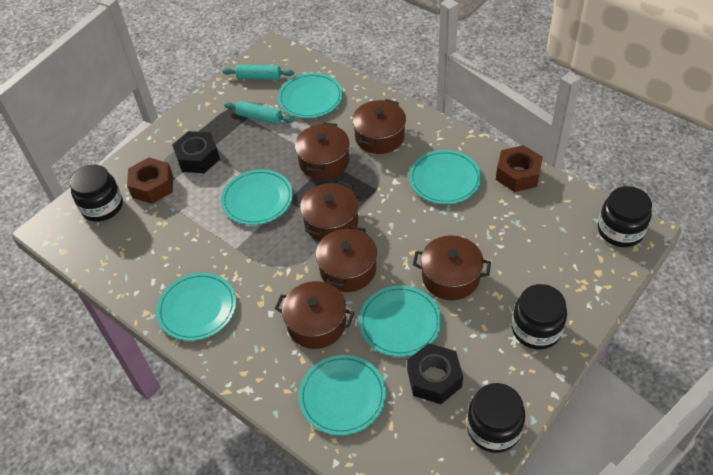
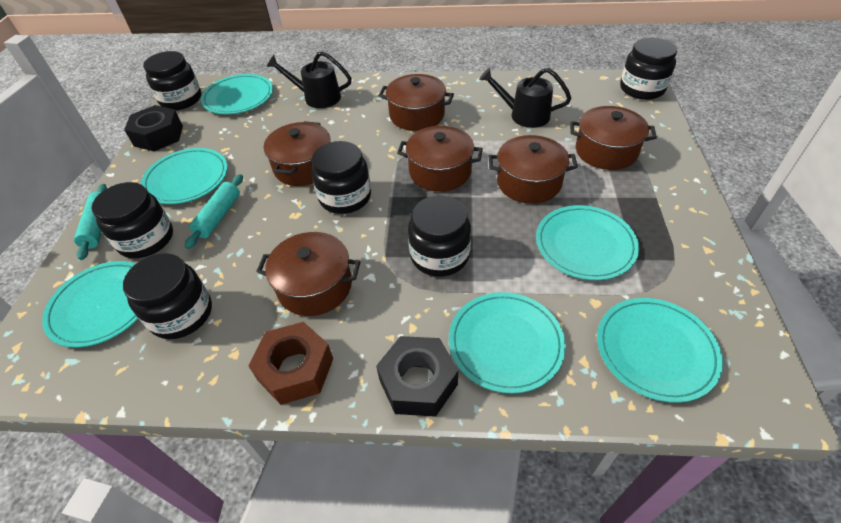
black jar: 4 -> 6
black watering can: 0 -> 2
brown nut: 2 -> 1

